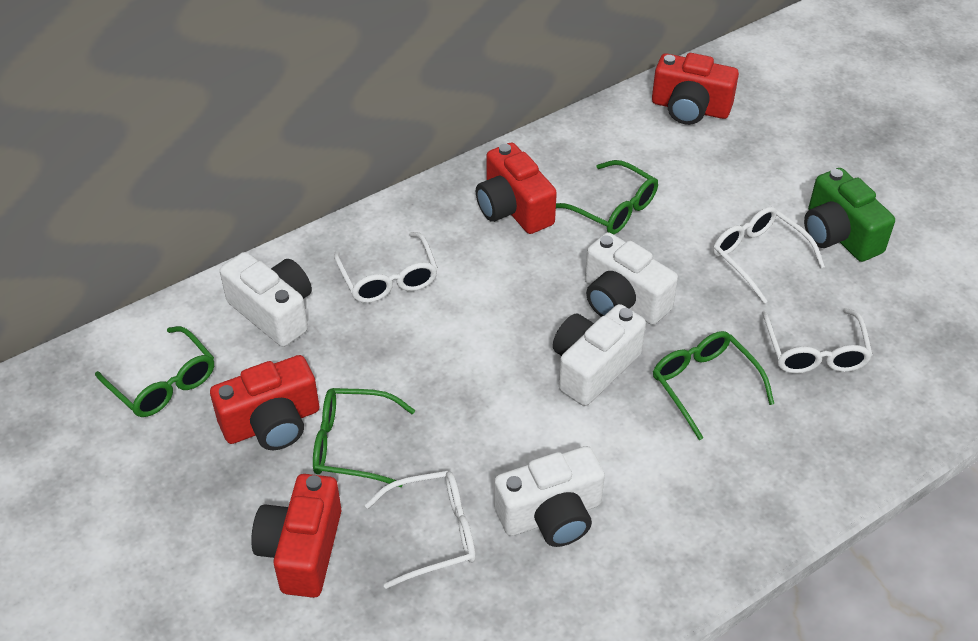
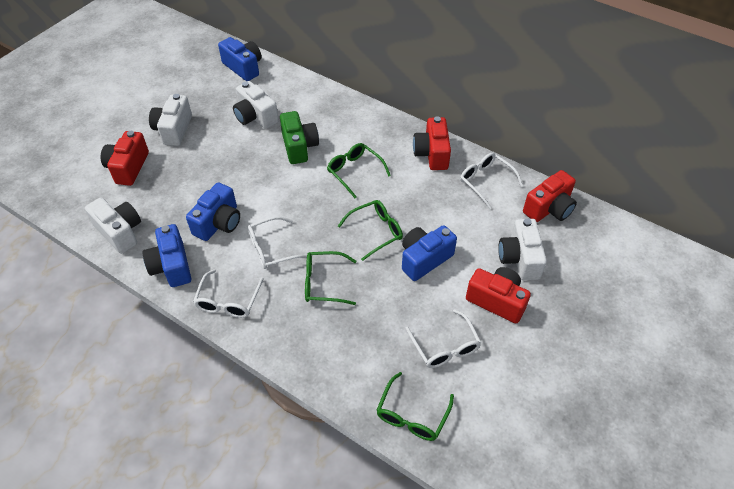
blue camera: 0 -> 4

